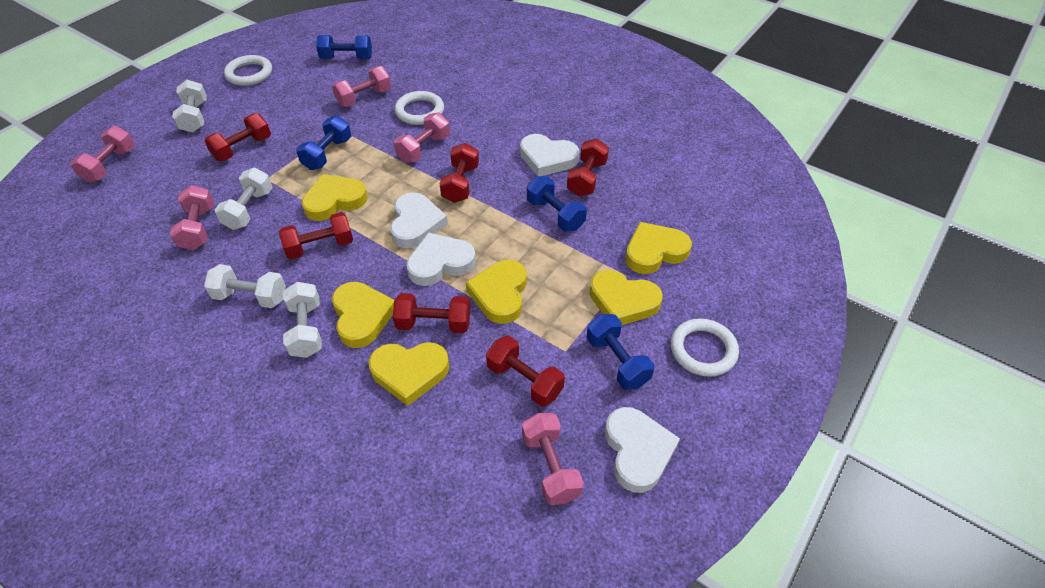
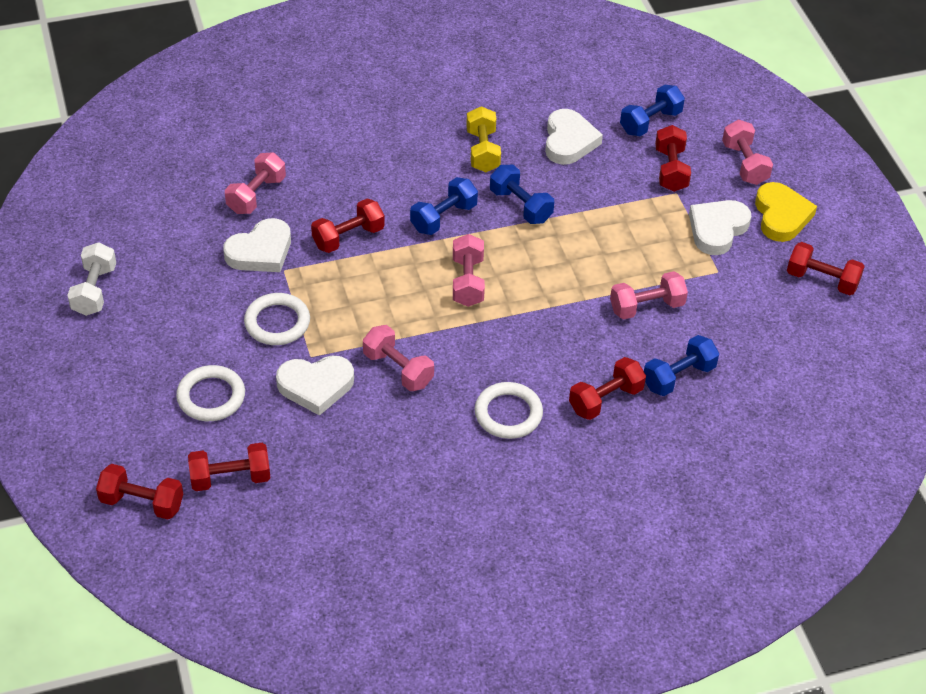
white dumbbell: 4 -> 1
yellow dumbbell: 0 -> 1
yellow heart: 6 -> 1

